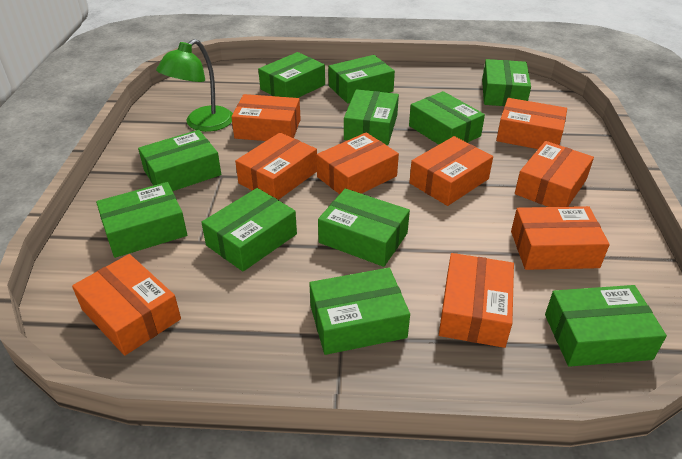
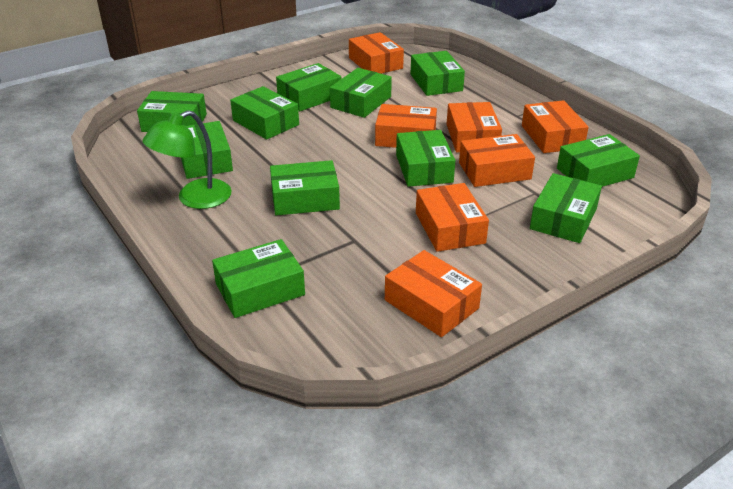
orange box: 9 -> 7

